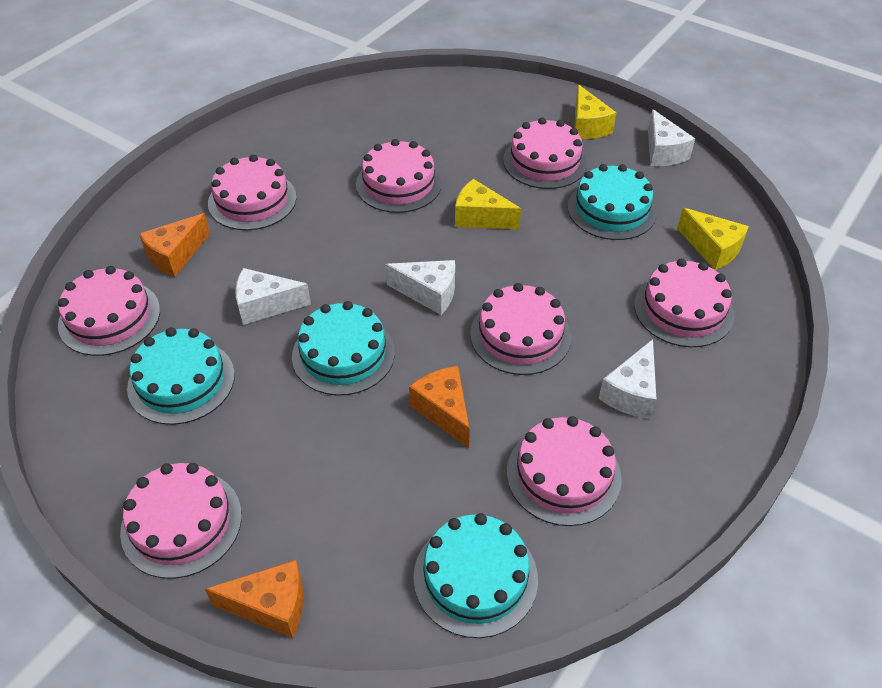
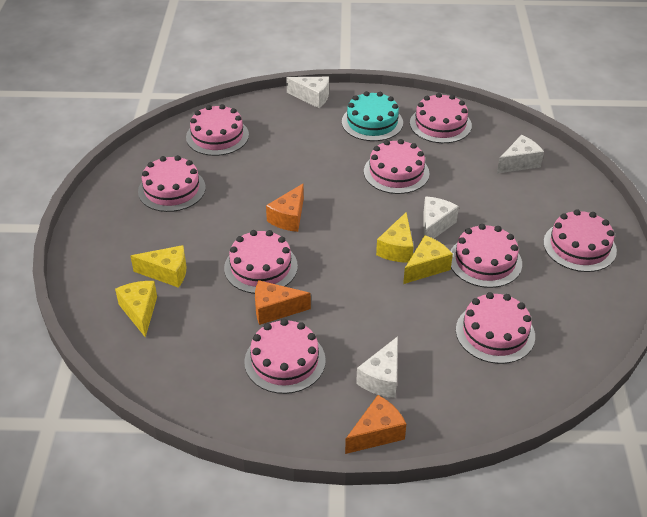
pink cake: 8 -> 9
turquoise cake: 4 -> 1
yellow cheese: 3 -> 4

